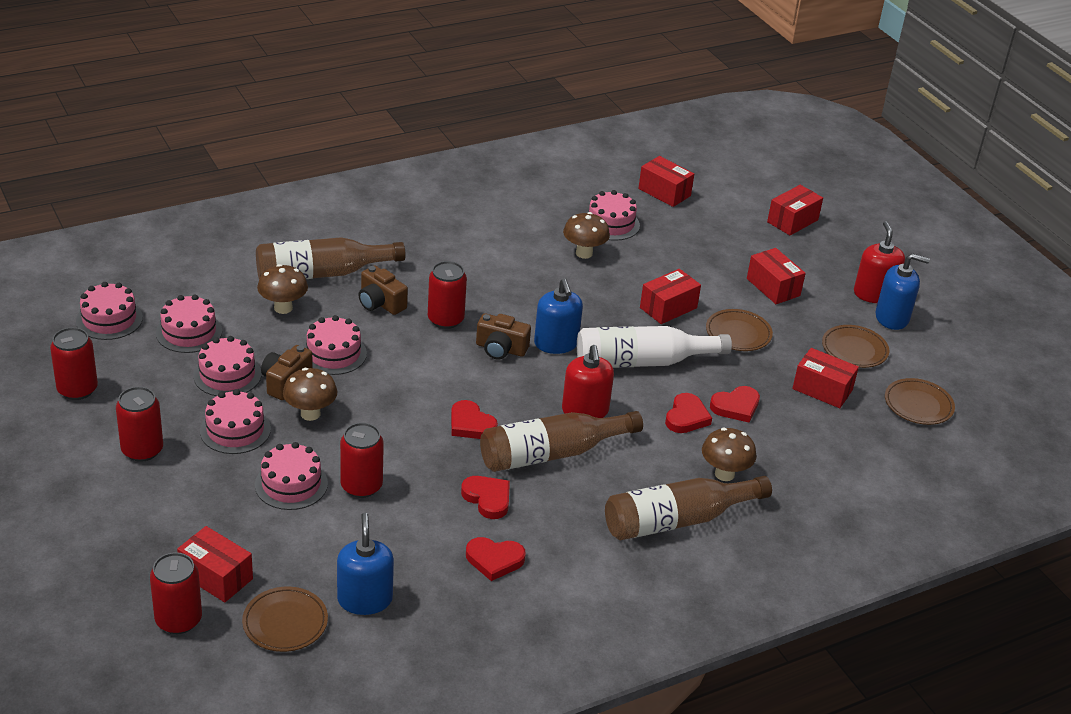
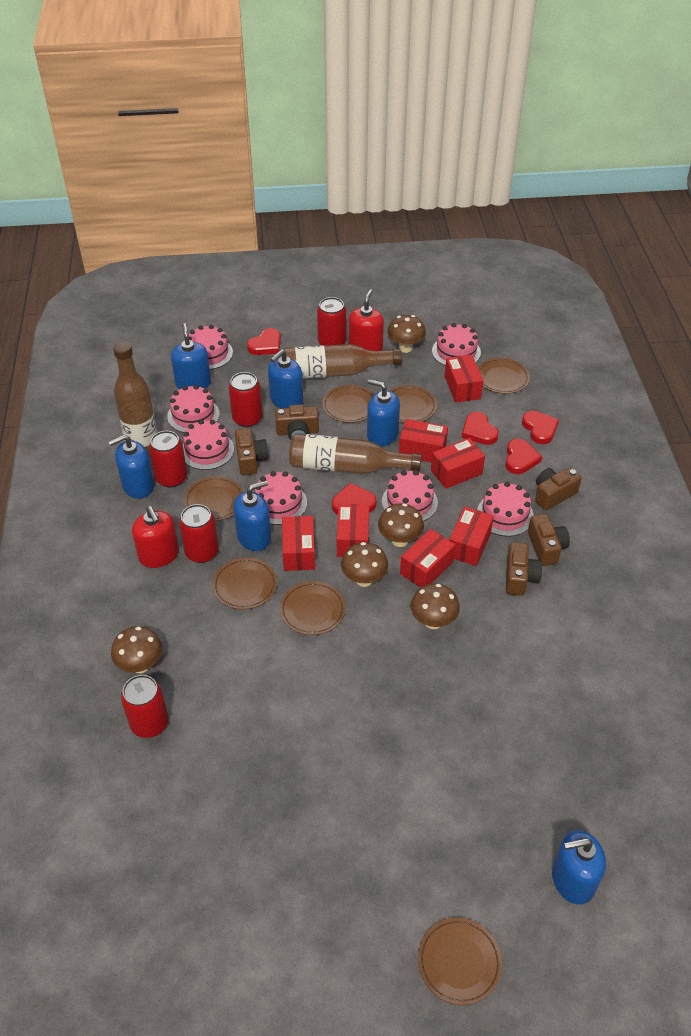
blue soap dispenser: 3 -> 6
brown camera: 3 -> 5
brown mushroom: 4 -> 5
brown plate: 4 -> 7
red box: 6 -> 7
white bottle: 1 -> 0

